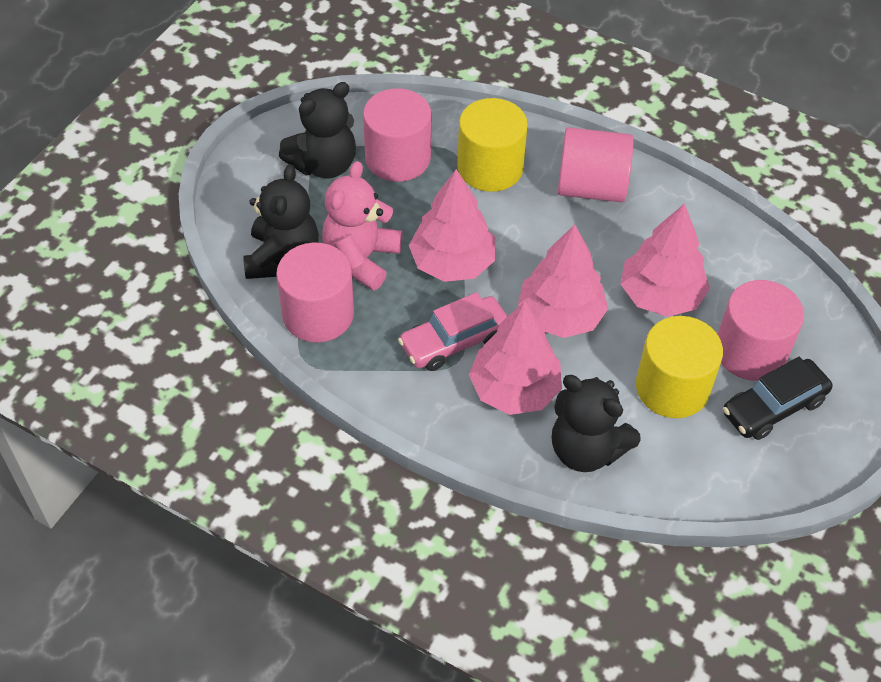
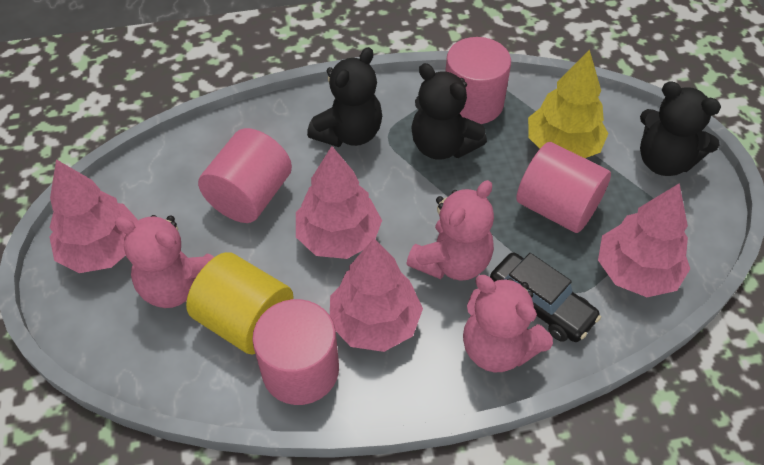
pink car: 1 -> 0
pink teddy bear: 1 -> 3
yellow cylinder: 2 -> 1
yellow tree: 0 -> 1

